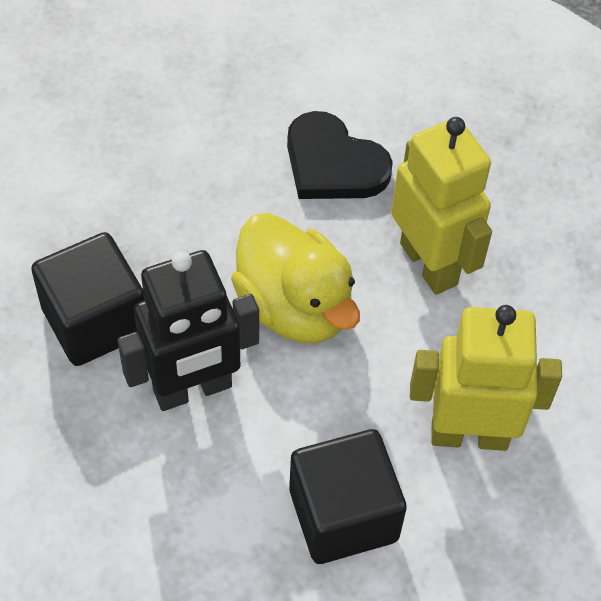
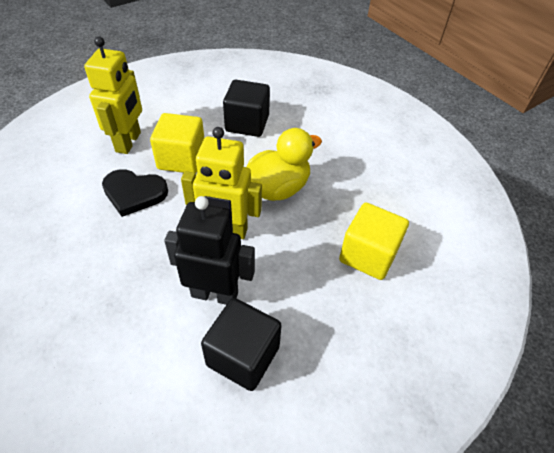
yellow cube: 0 -> 2

